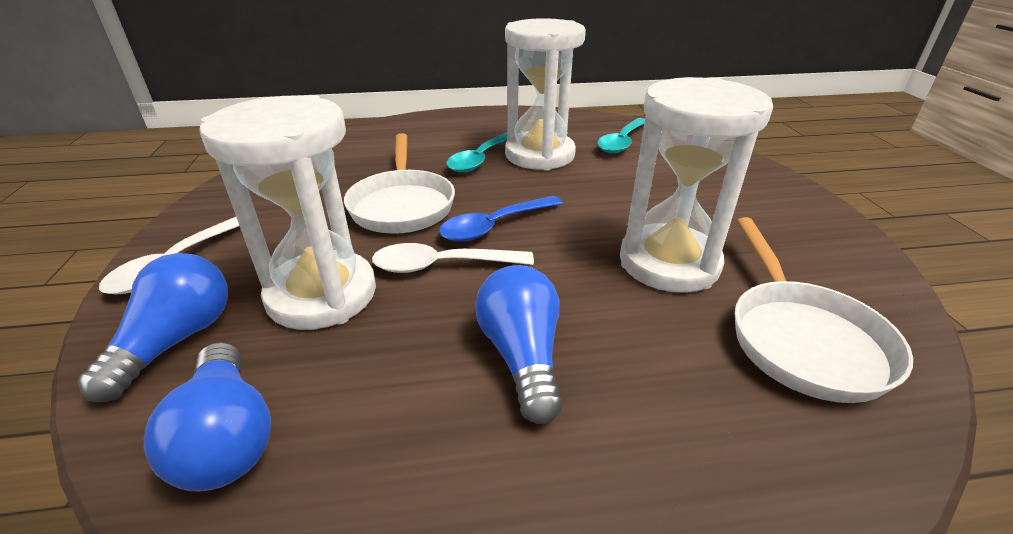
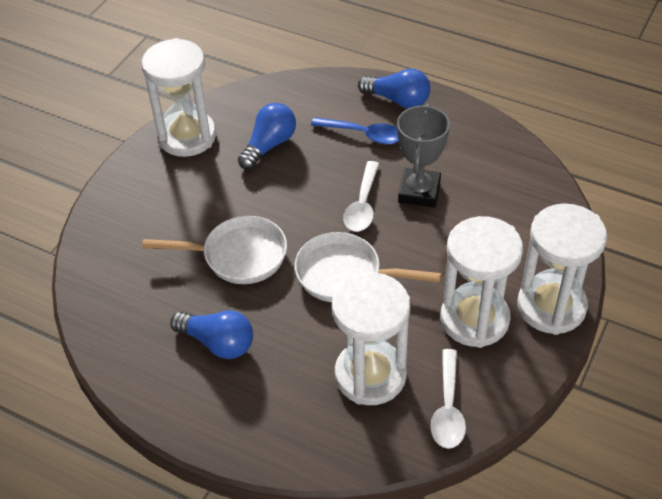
grey trophy: 0 -> 1
turquoise spoon: 2 -> 0
white hourglass: 3 -> 4

